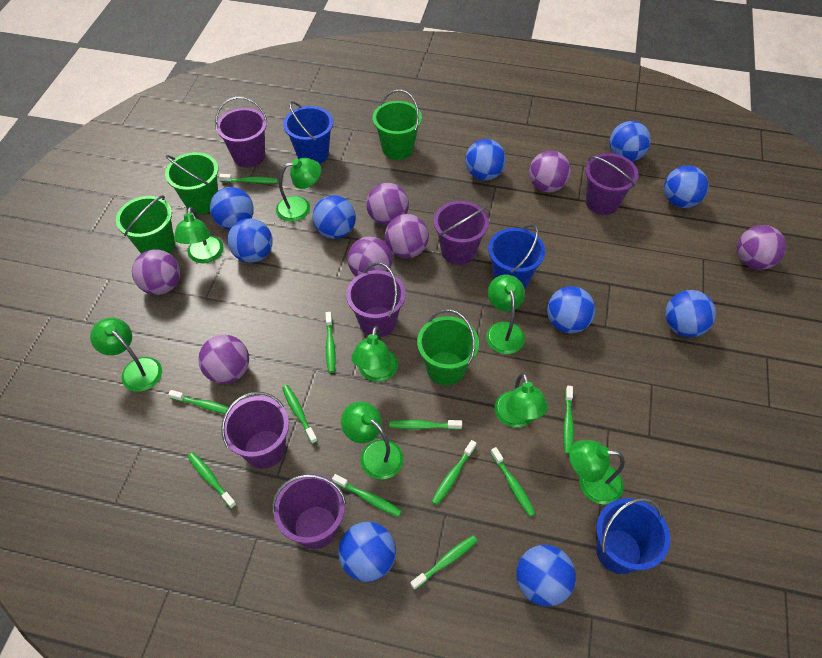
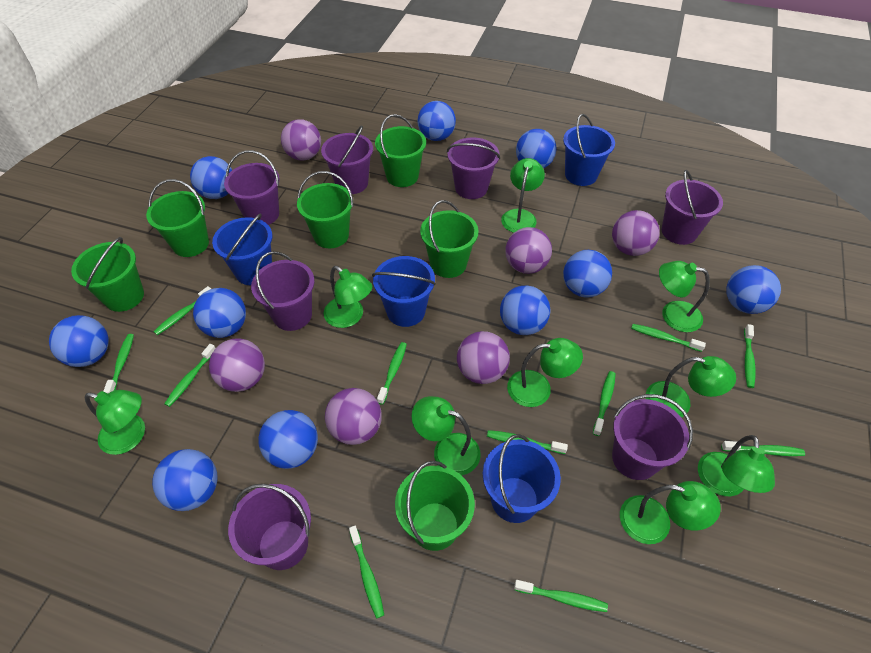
blue bucket: 3 -> 4
green bucket: 4 -> 6
green lamp: 8 -> 9
purple ball: 7 -> 6
purple bucket: 6 -> 7

